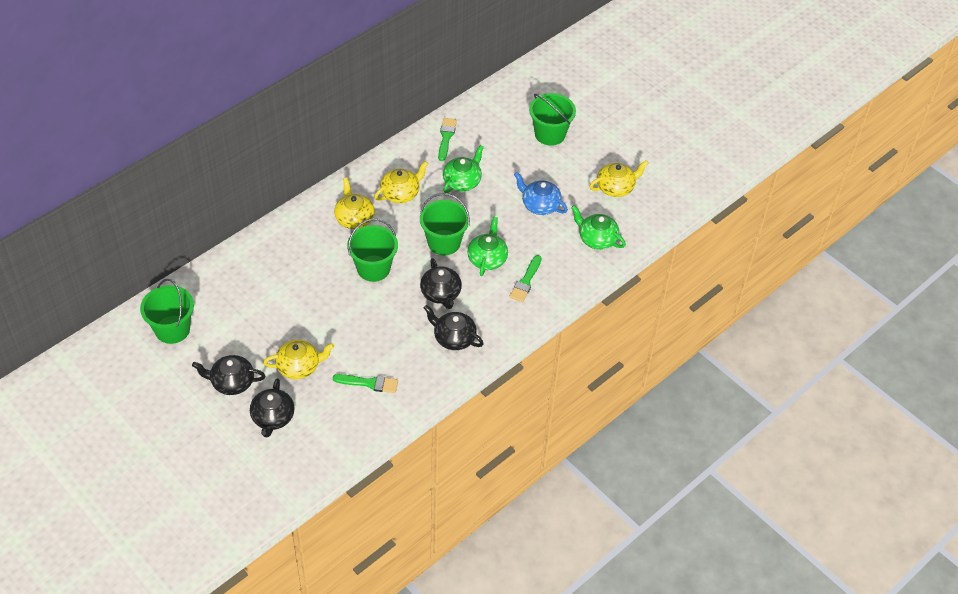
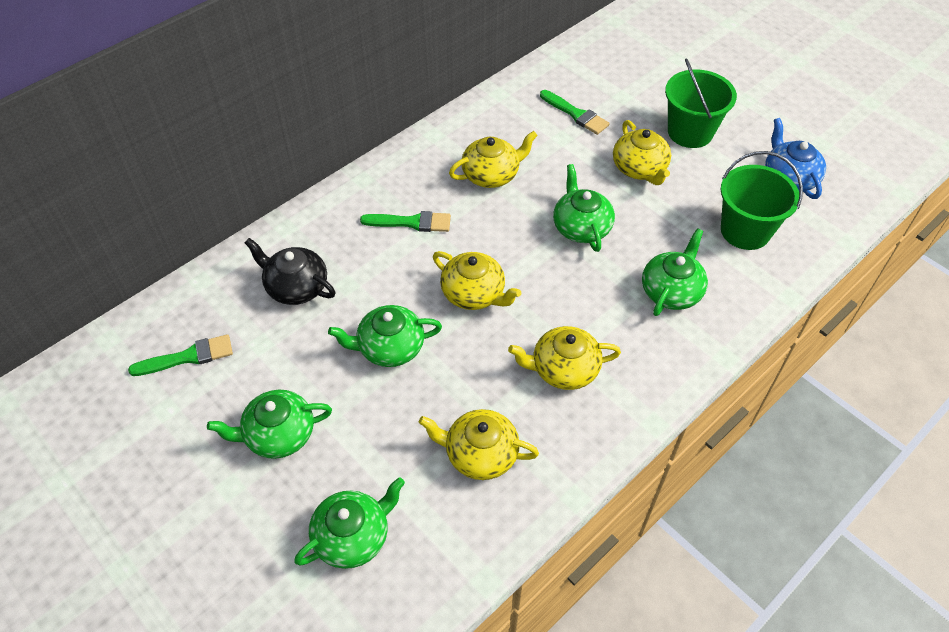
black teapot: 4 -> 1
green bucket: 4 -> 2
green teapot: 3 -> 5
yellow teapot: 4 -> 5

